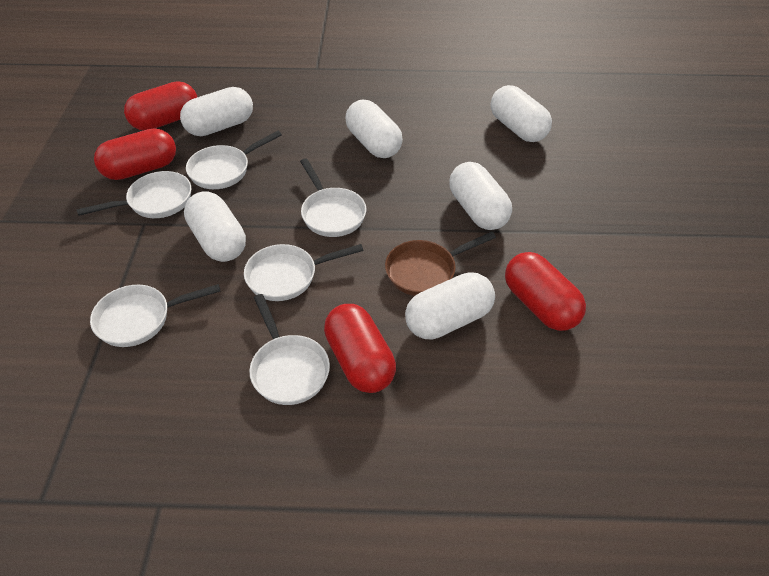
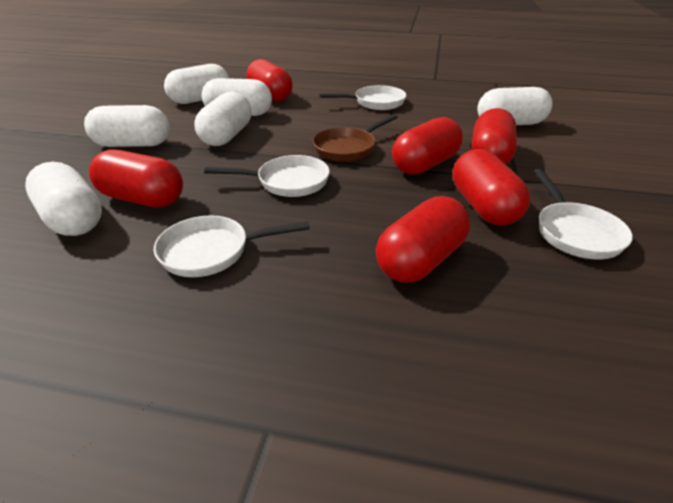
red capsule: 4 -> 6
white pan: 6 -> 4

